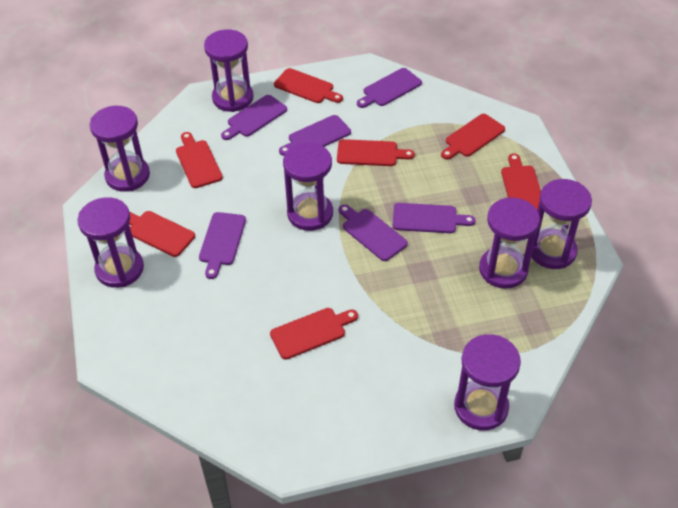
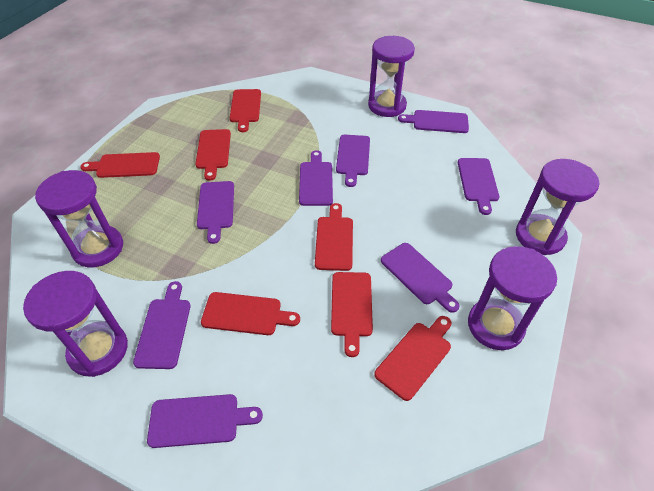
purple cutting board: 6 -> 8
purple hourglass: 7 -> 5

